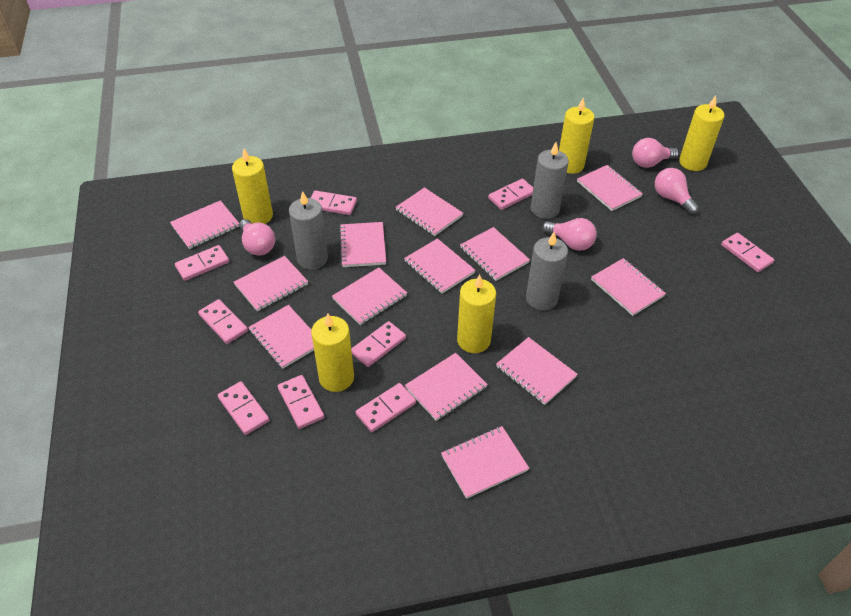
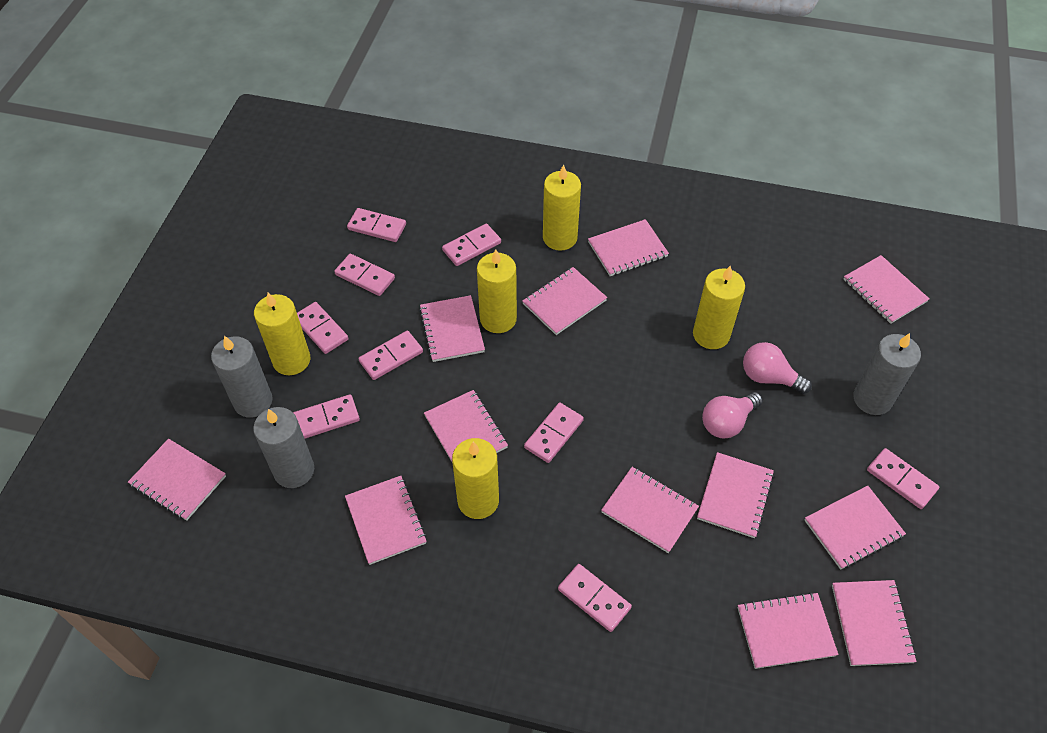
pink light bulb: 4 -> 2
pink notebook: 13 -> 12

